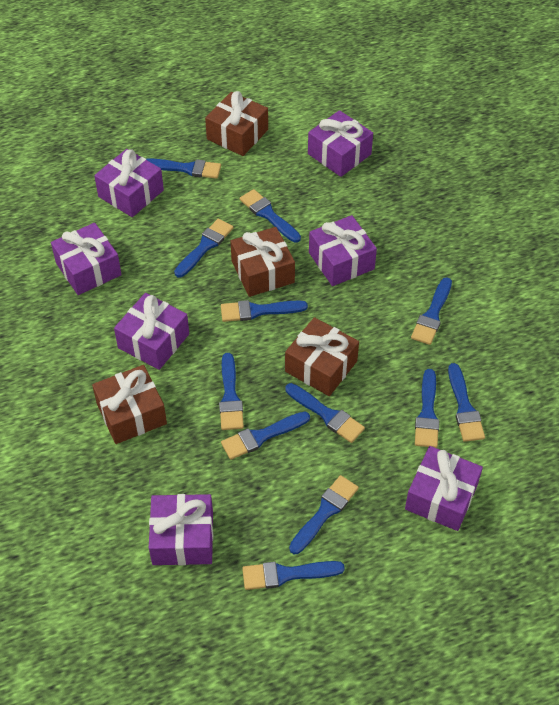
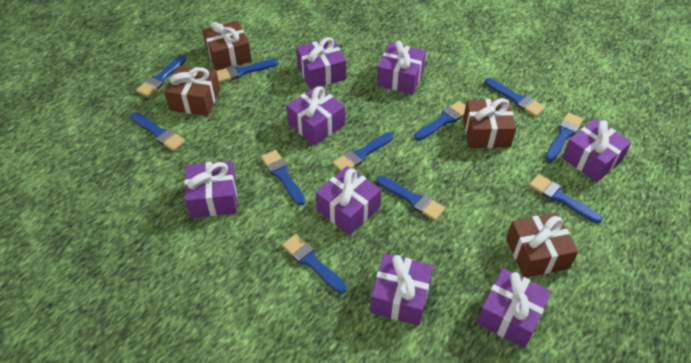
blue brush: 12 -> 11
purple gift: 7 -> 8

